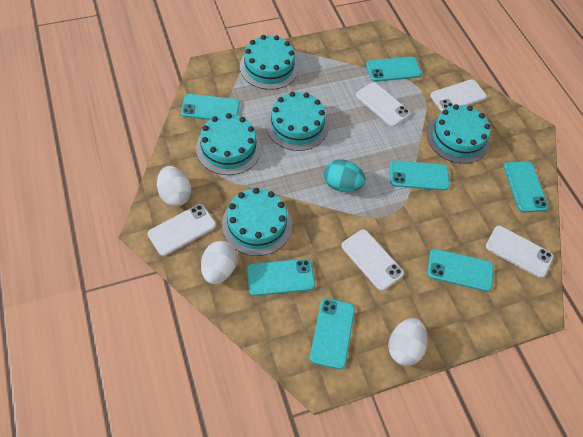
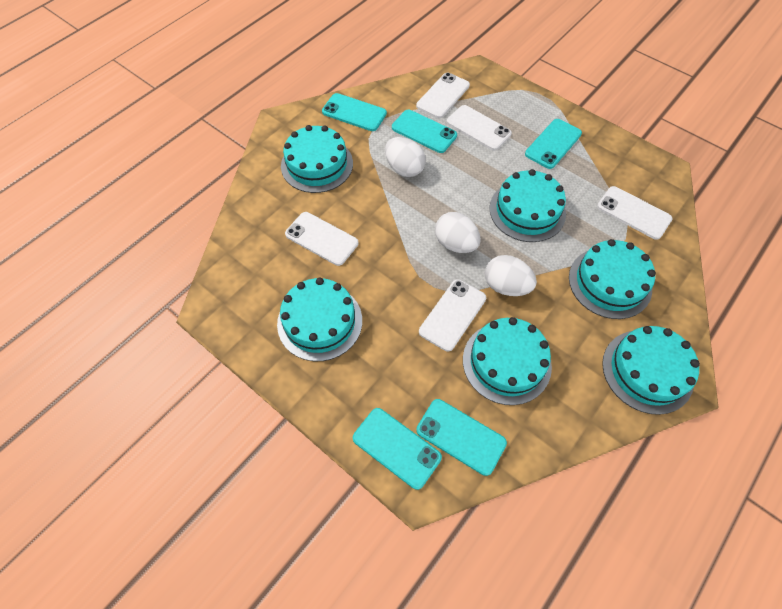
turquoise cake: 5 -> 6
turquoise egg: 1 -> 0
turquoise phone: 7 -> 5

